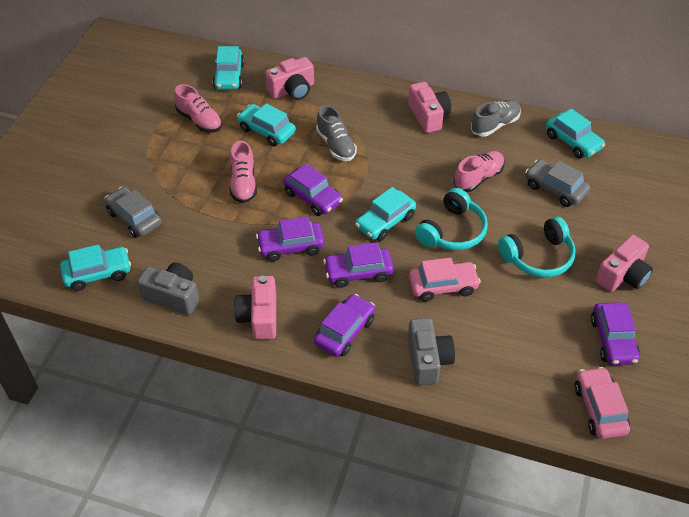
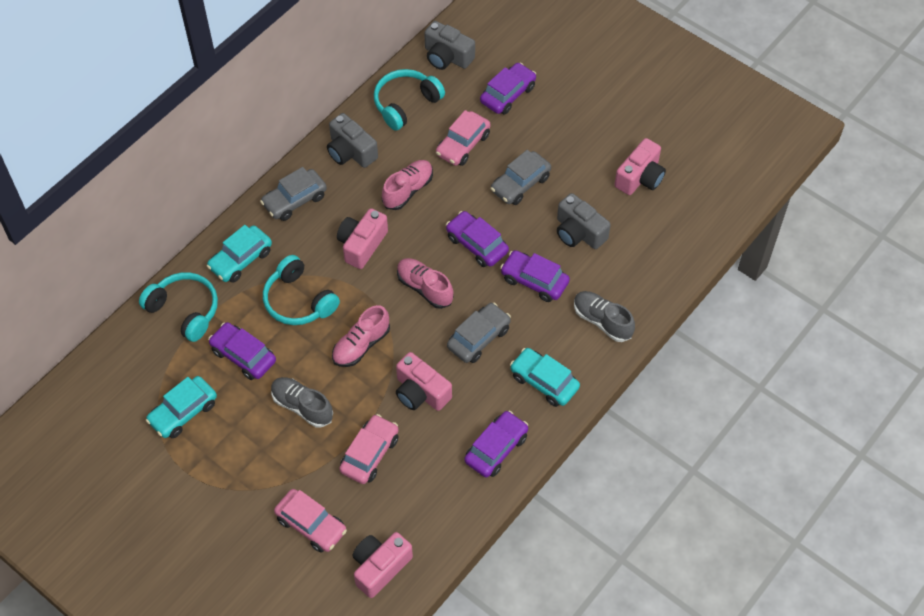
grey camera: 2 -> 3
grey car: 2 -> 3
pink car: 2 -> 3
turquoise car: 5 -> 3
turquoise headphones: 2 -> 3

